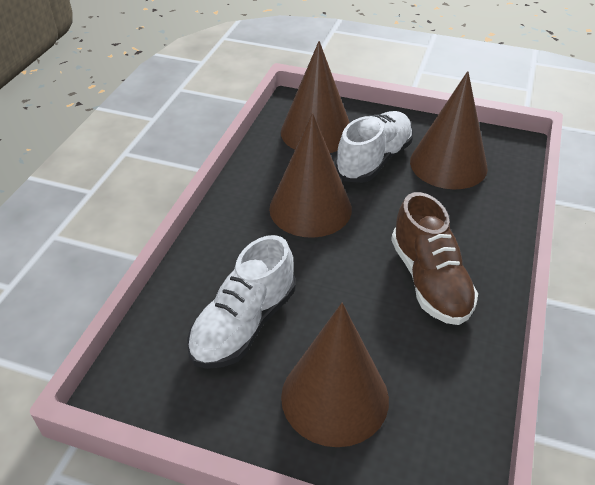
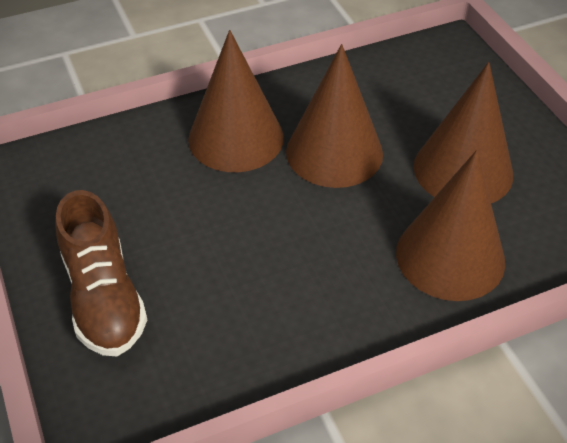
white shoe: 2 -> 0

